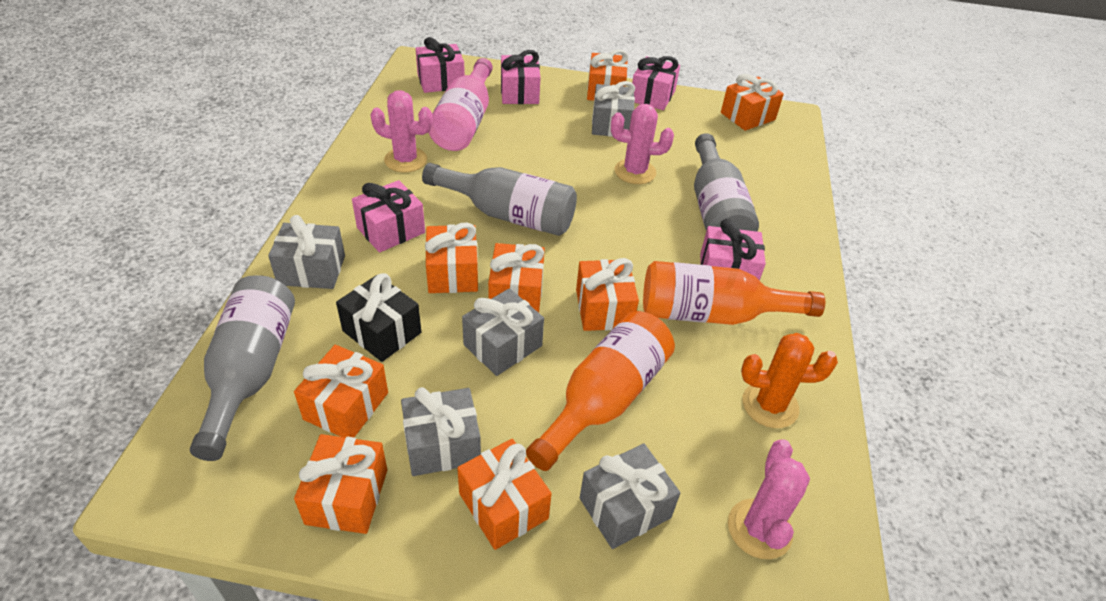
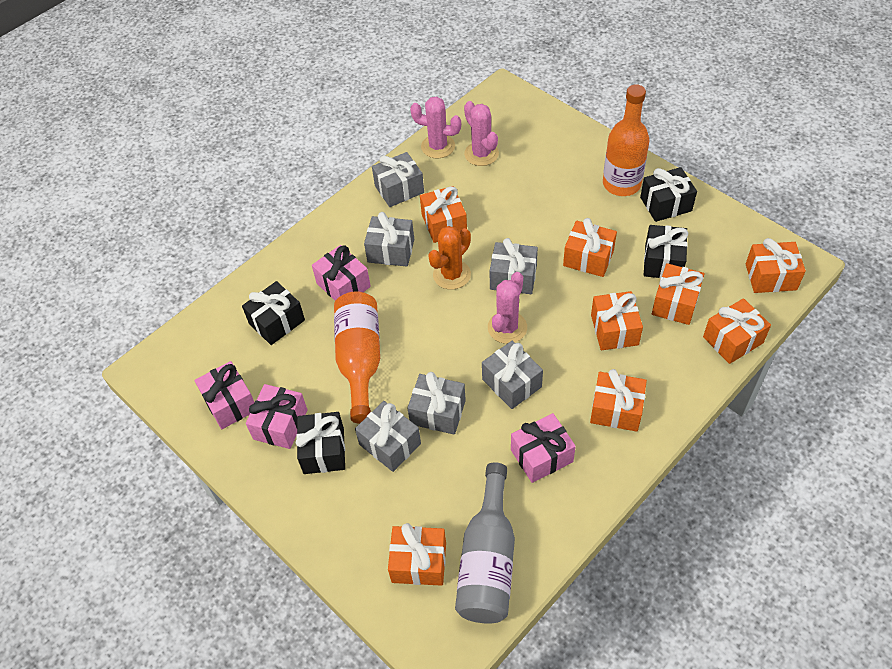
black gift: 1 -> 4
grey bottle: 3 -> 1
grey gift: 5 -> 6
pink bottle: 1 -> 0
pink gift: 5 -> 4

